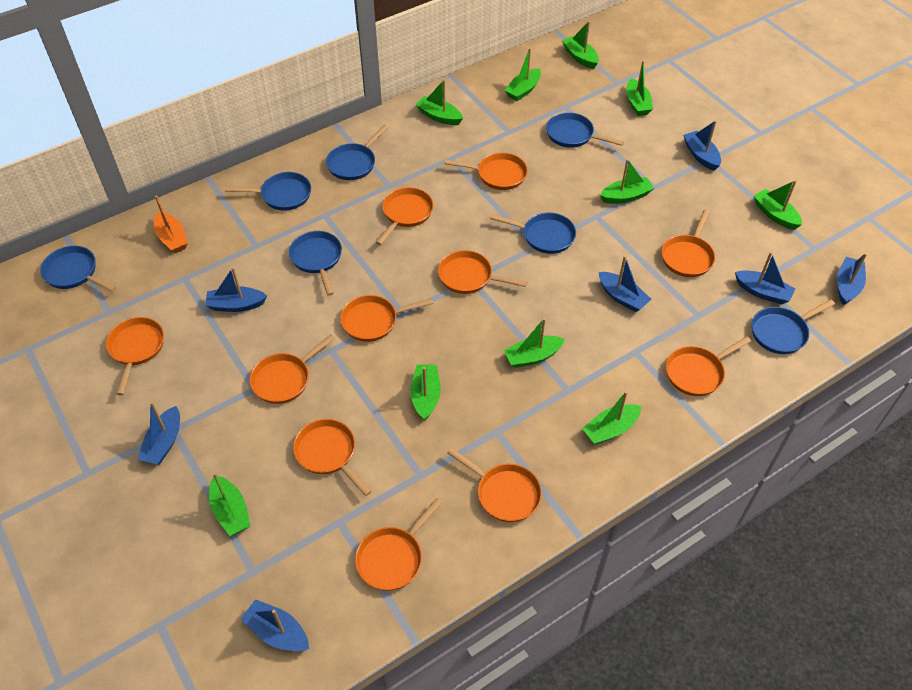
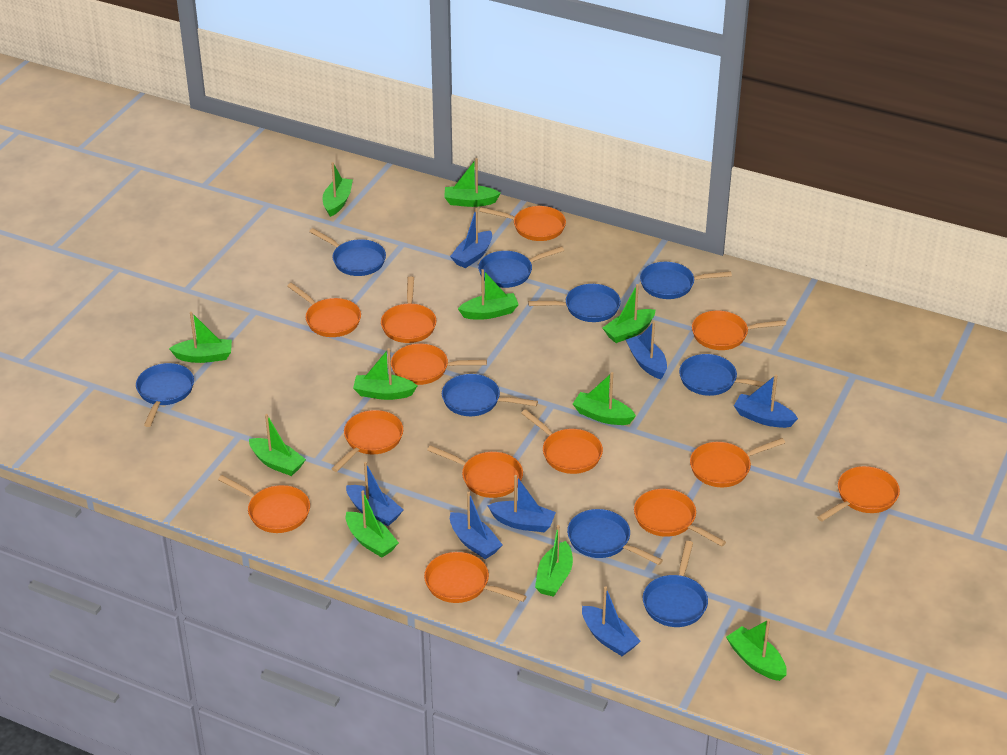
blue pan: 7 -> 9
green boat: 10 -> 11
orange boat: 1 -> 0
orange pan: 11 -> 13

